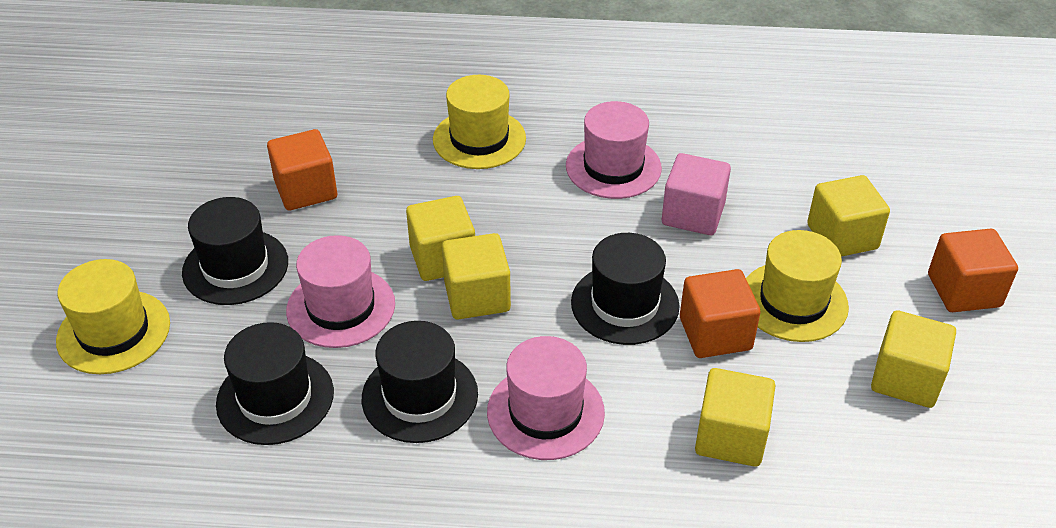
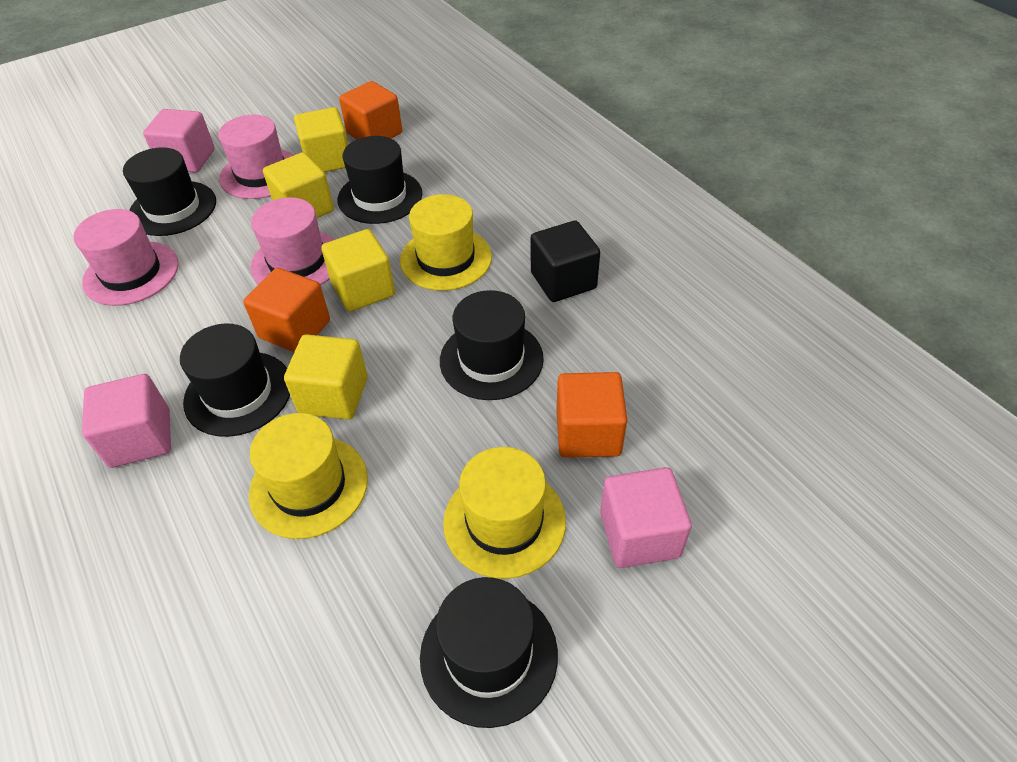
black cube: 0 -> 1
black hat: 4 -> 5
pink cube: 1 -> 3
yellow cube: 5 -> 4

